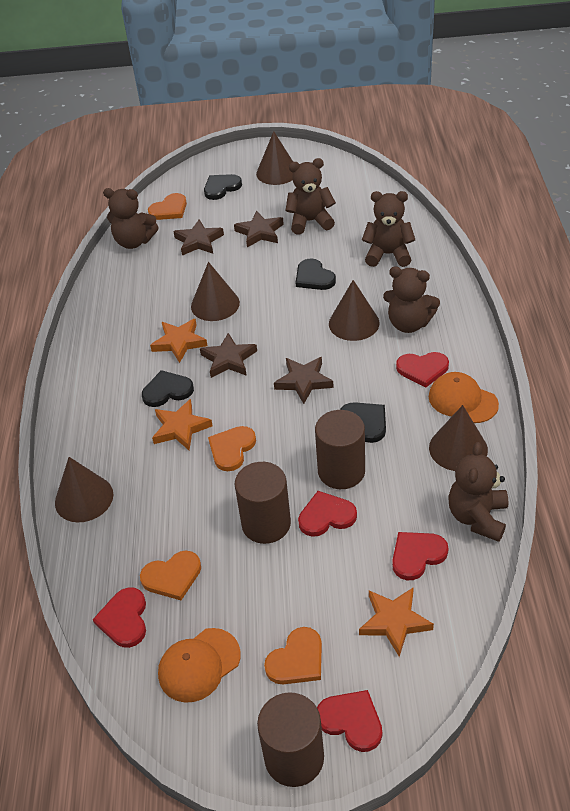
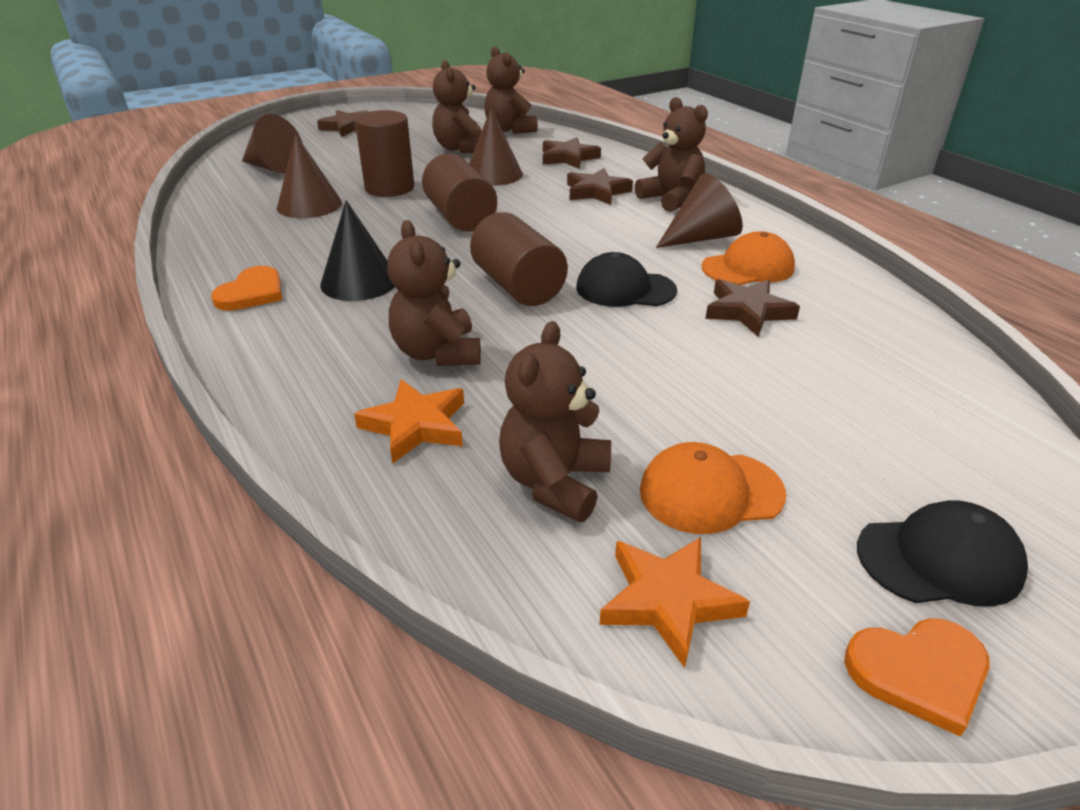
black cap: 0 -> 2
black cone: 0 -> 1
black heart: 4 -> 0
brown cone: 5 -> 4
orange heart: 4 -> 2
orange star: 3 -> 2
red heart: 5 -> 0

